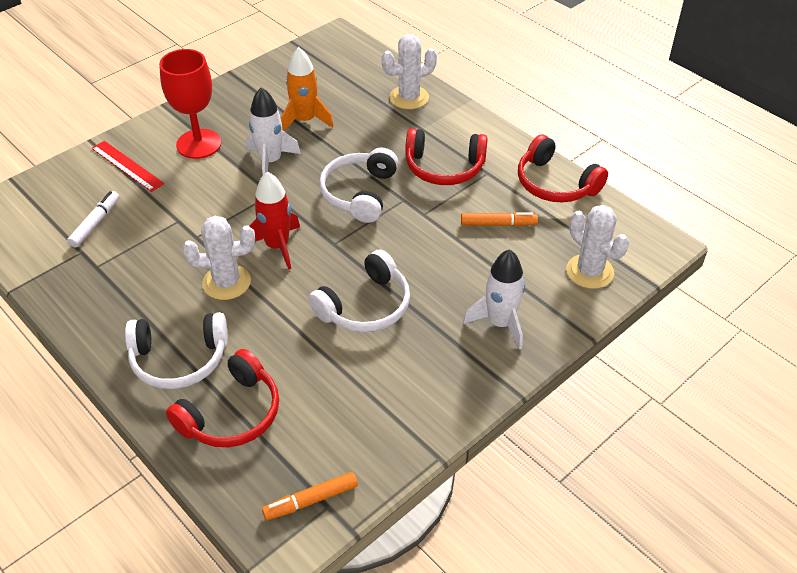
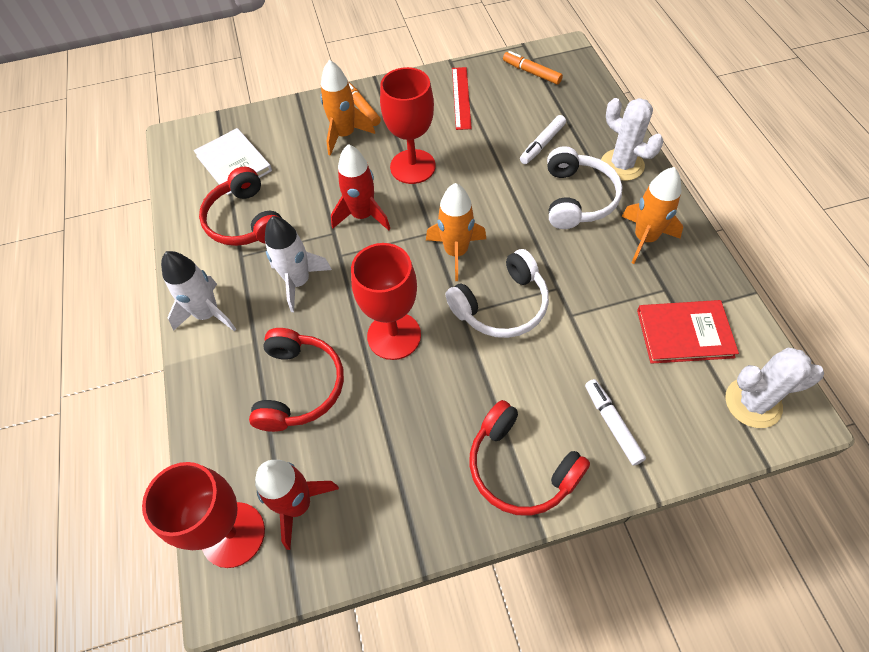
orange rocket: 1 -> 3
red book: 0 -> 1
red goblet: 1 -> 3
red rocket: 1 -> 2
white book: 0 -> 1
white cactus: 3 -> 2
white headphones: 3 -> 2
white marker: 1 -> 2

